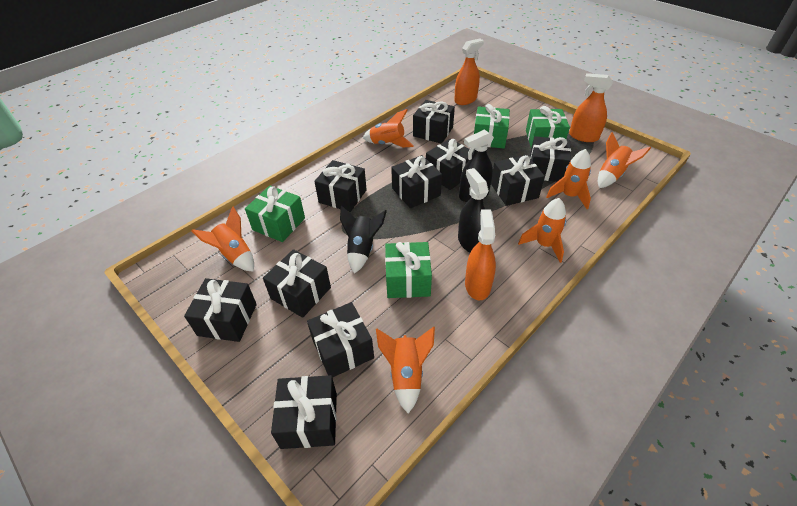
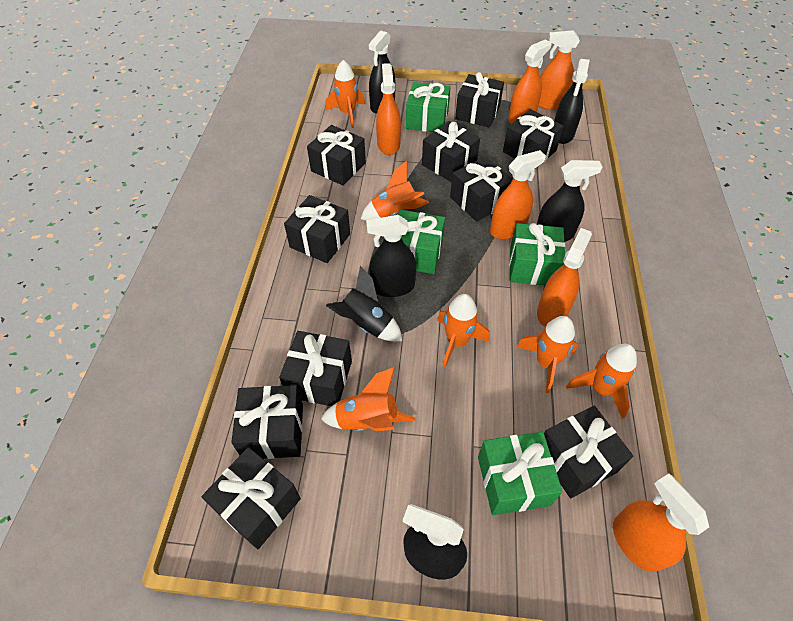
black spray bottle: 2 -> 5
orange spray bottle: 3 -> 6

